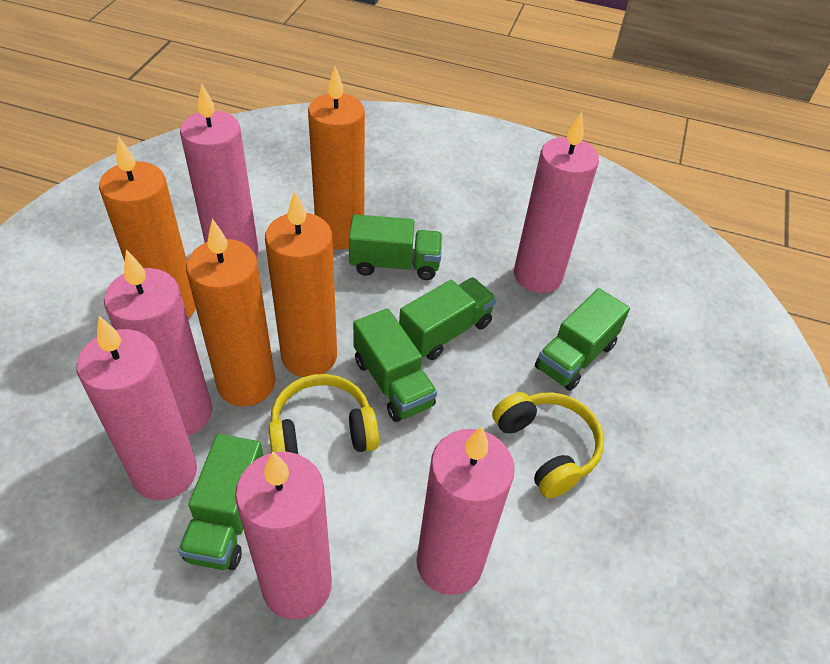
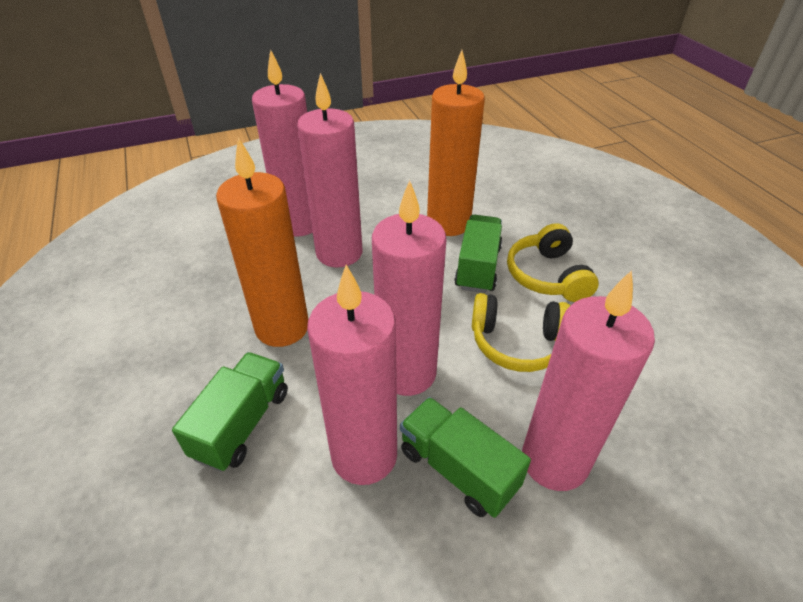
green truck: 5 -> 3
orange candle: 4 -> 2
pink candle: 6 -> 5

